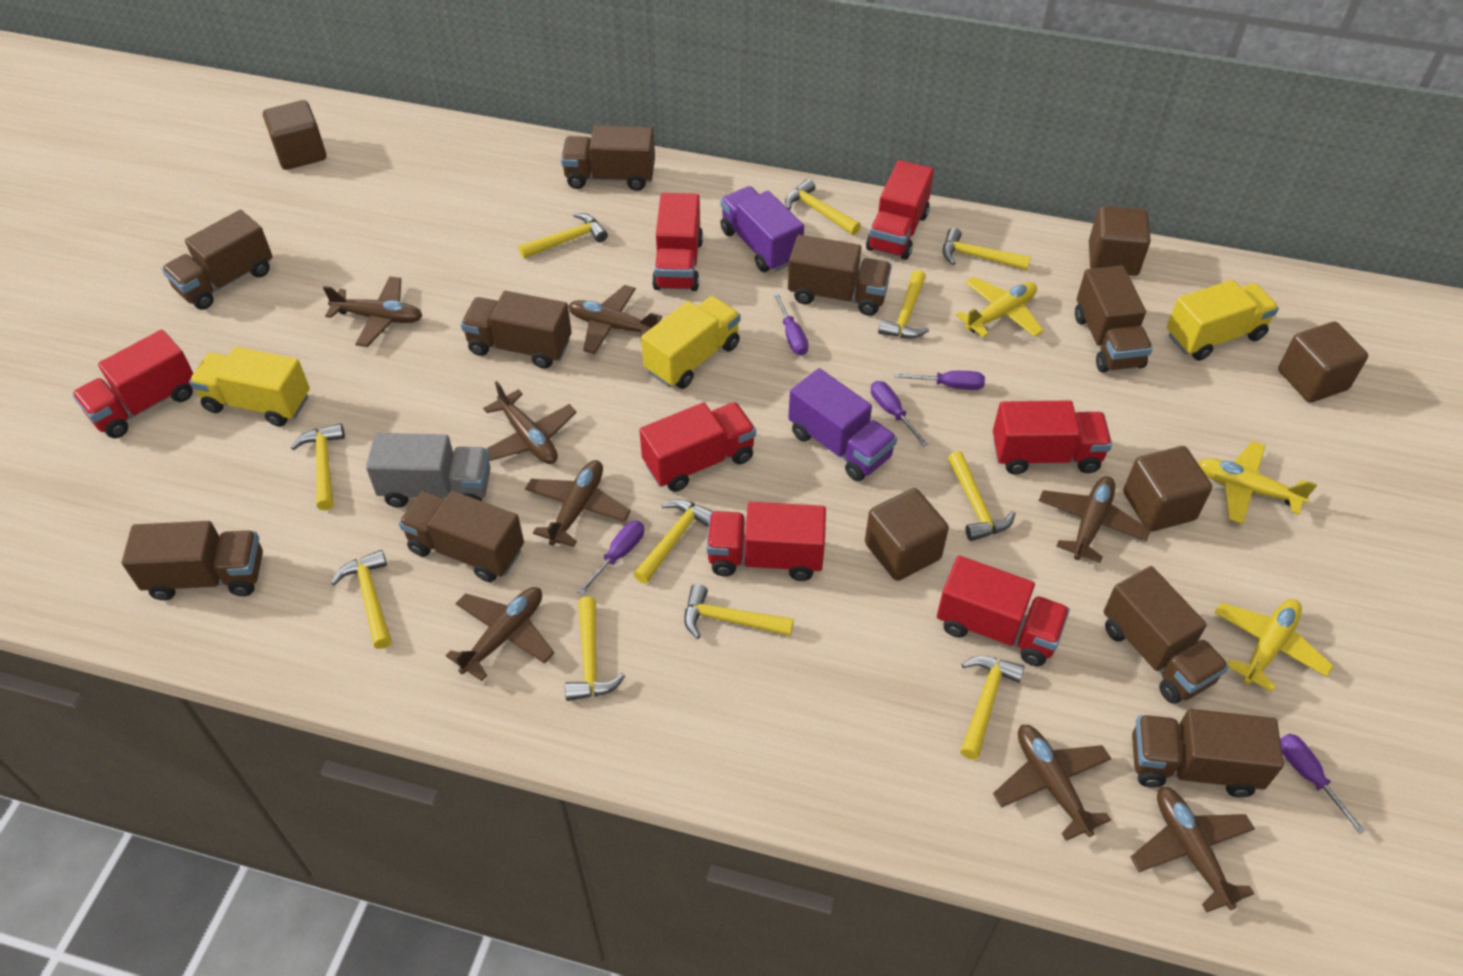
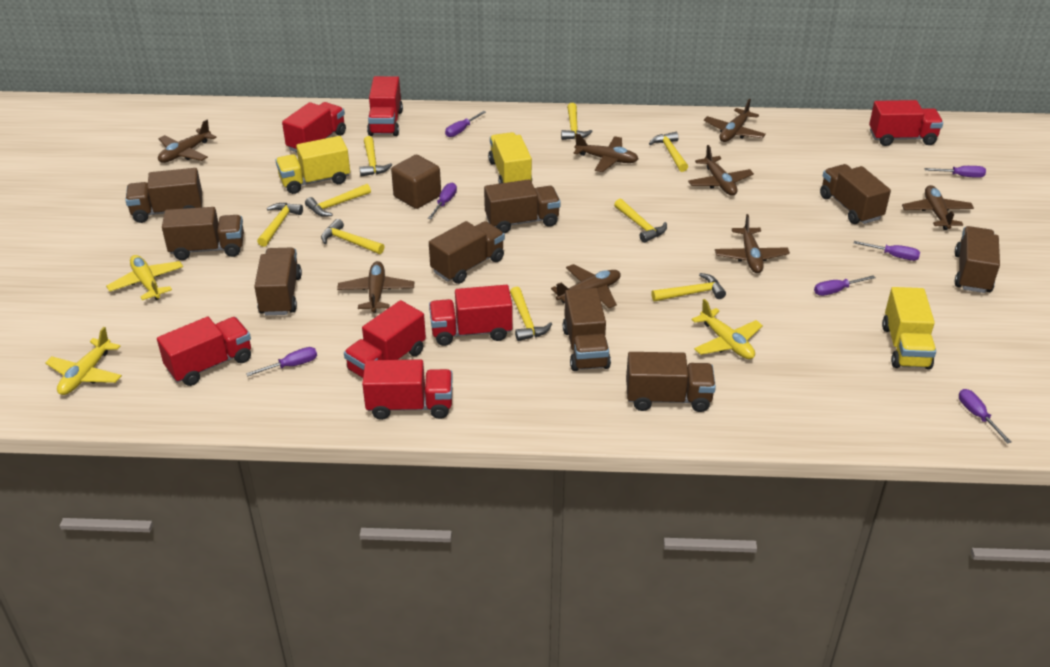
brown cube: 5 -> 1
grey truck: 1 -> 0
purple screwdriver: 5 -> 7
purple truck: 2 -> 0
yellow hammer: 11 -> 9

